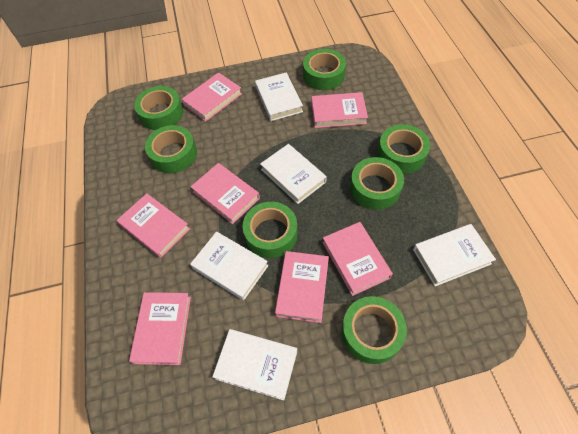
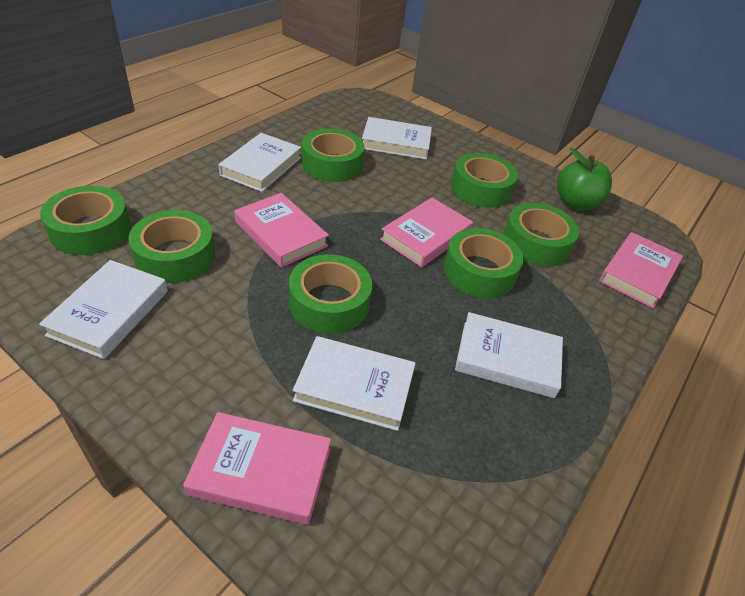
green apple: 0 -> 1
pink book: 7 -> 4

